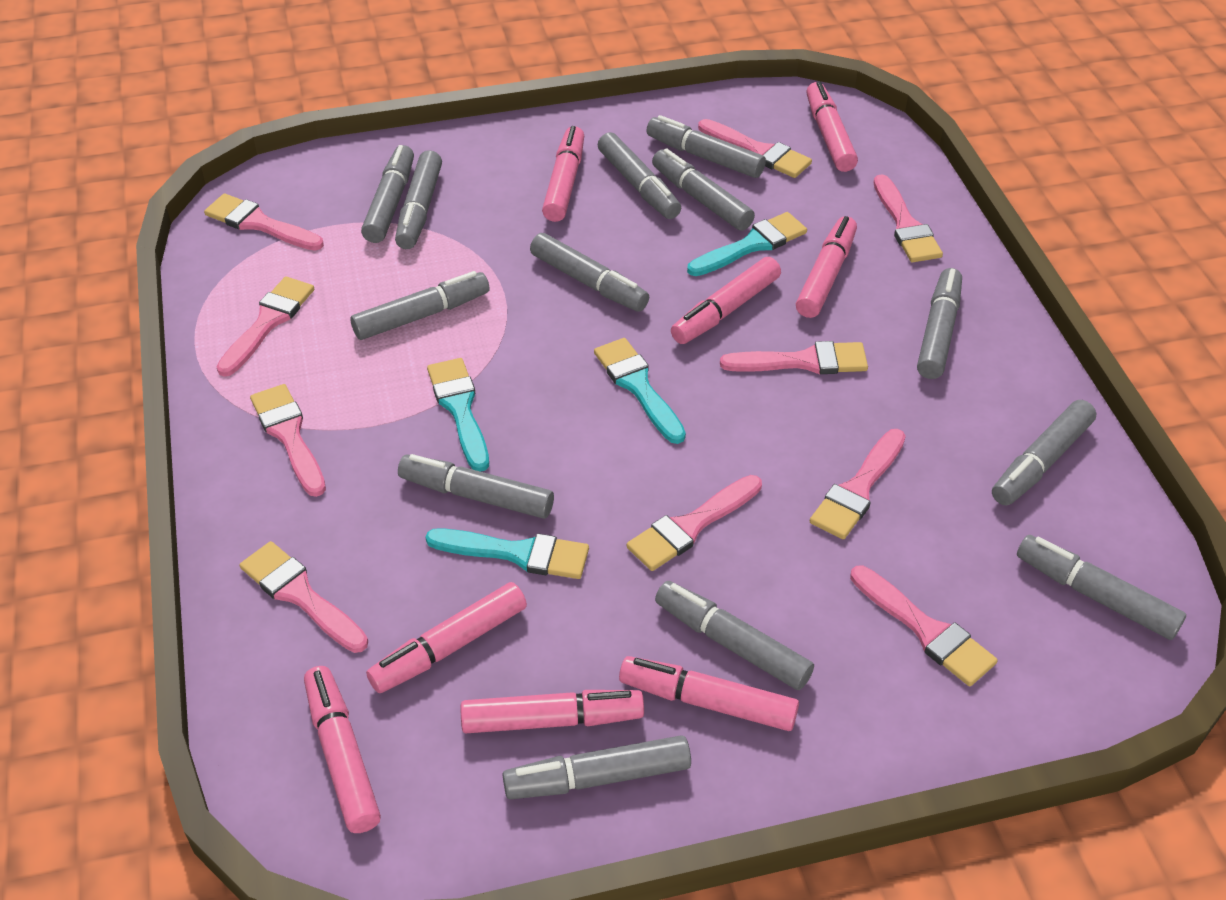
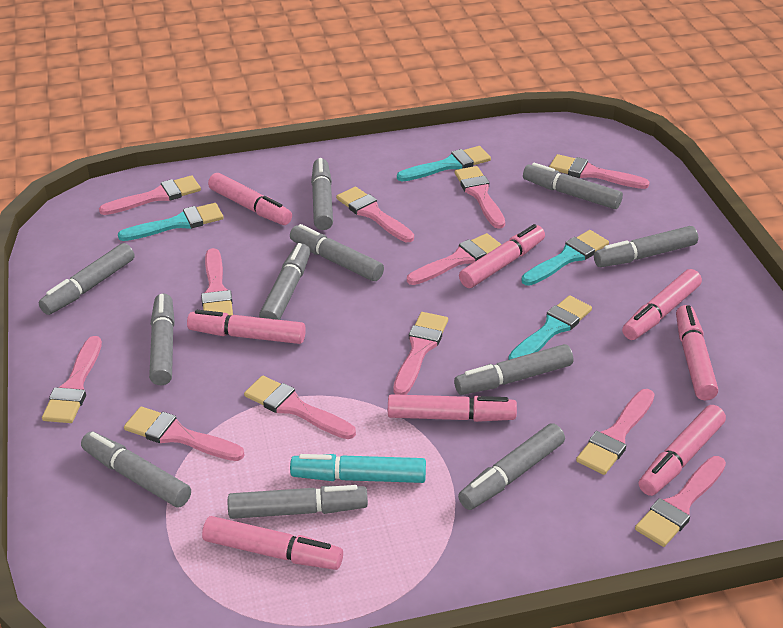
grey marker: 13 -> 11
pink brush: 10 -> 12
turquoise marker: 0 -> 1

